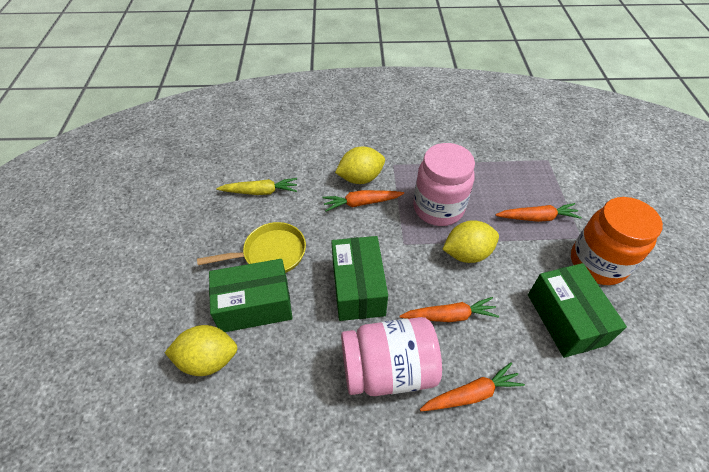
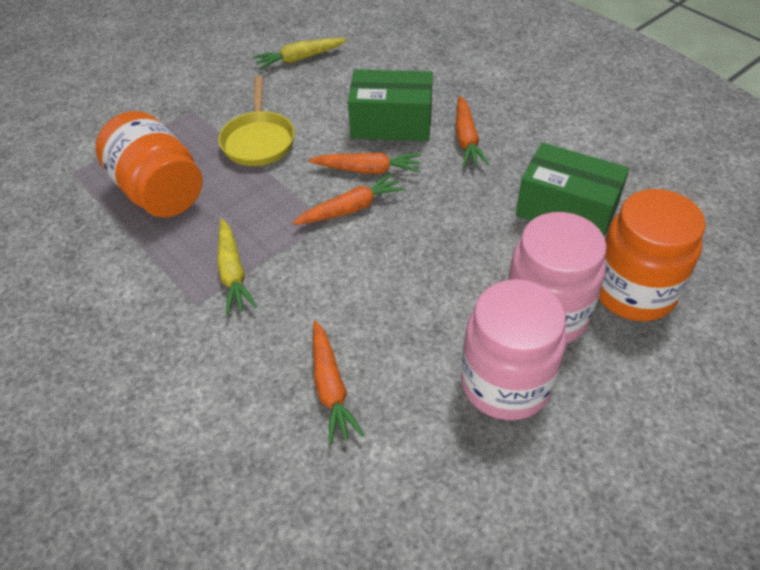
green box: 3 -> 2
orange jar: 1 -> 2
yellow carrot: 1 -> 2
yellow lemon: 3 -> 0

